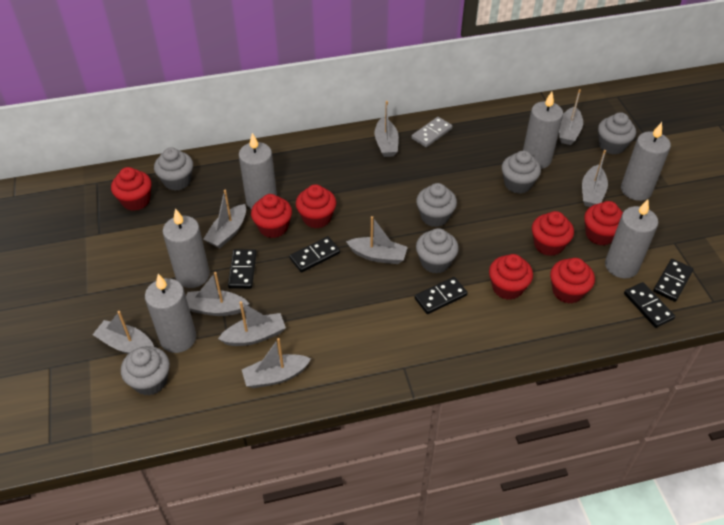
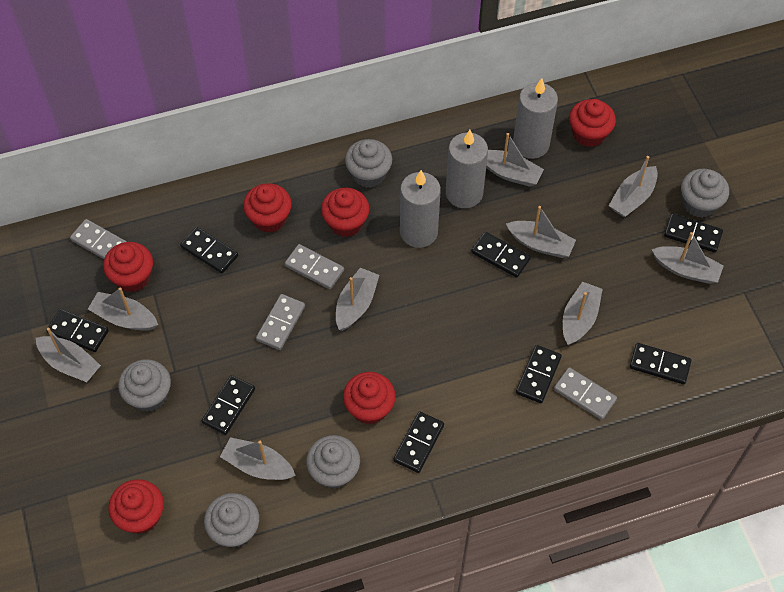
black domino: 5 -> 8
grey candle: 6 -> 3
grey cupcake: 6 -> 5
grey domino: 1 -> 4
red cupcake: 7 -> 6

